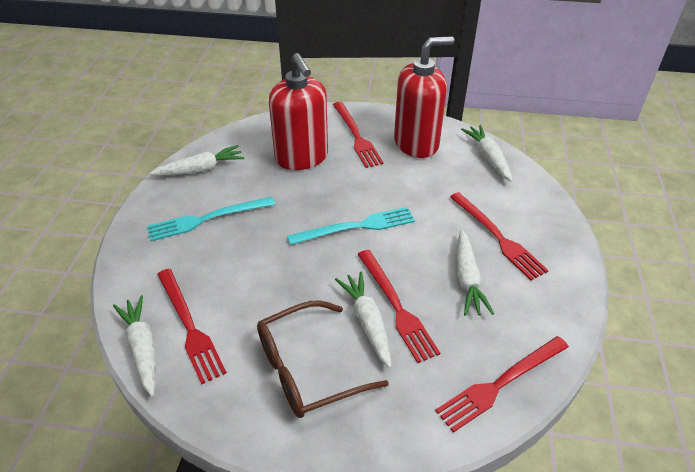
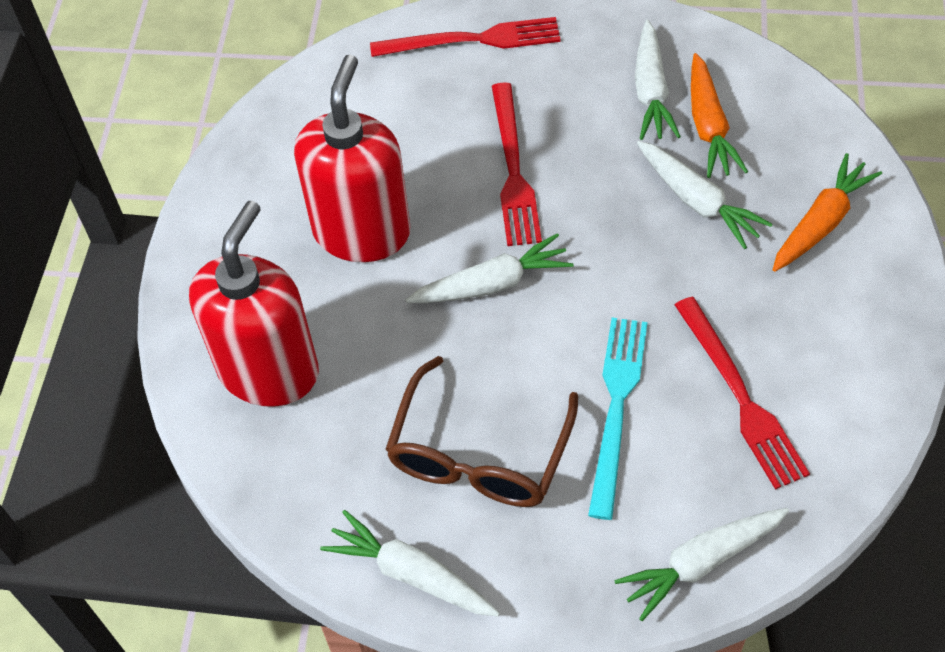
orange carrot: 0 -> 2
red fork: 5 -> 3
turquoise fork: 2 -> 1

